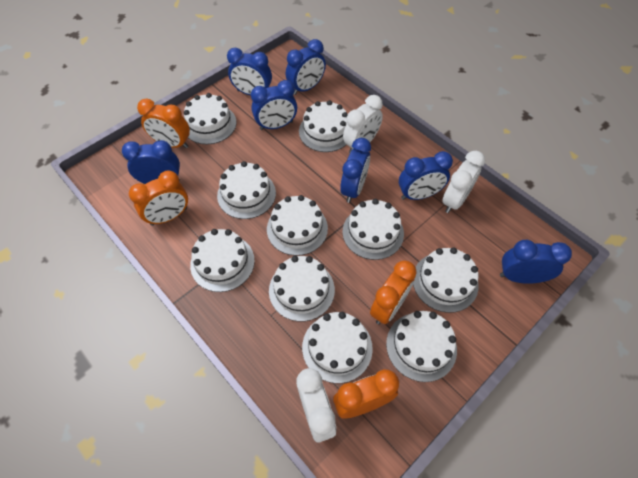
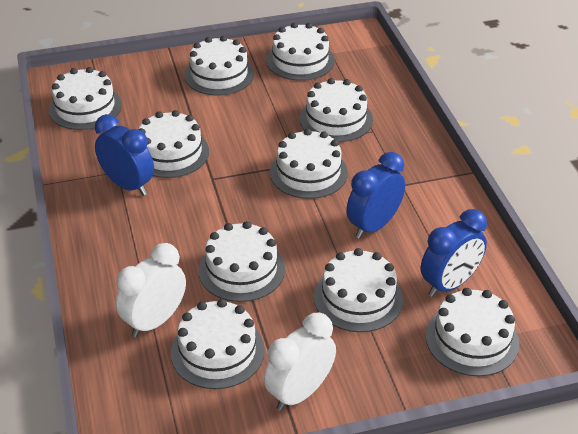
blue clock: 7 -> 3
orange clock: 4 -> 0
white clock: 3 -> 2

